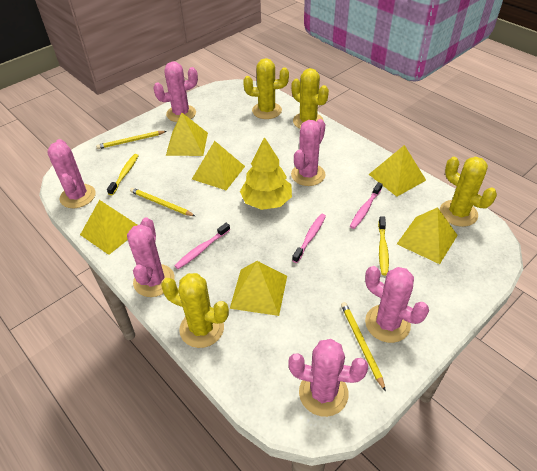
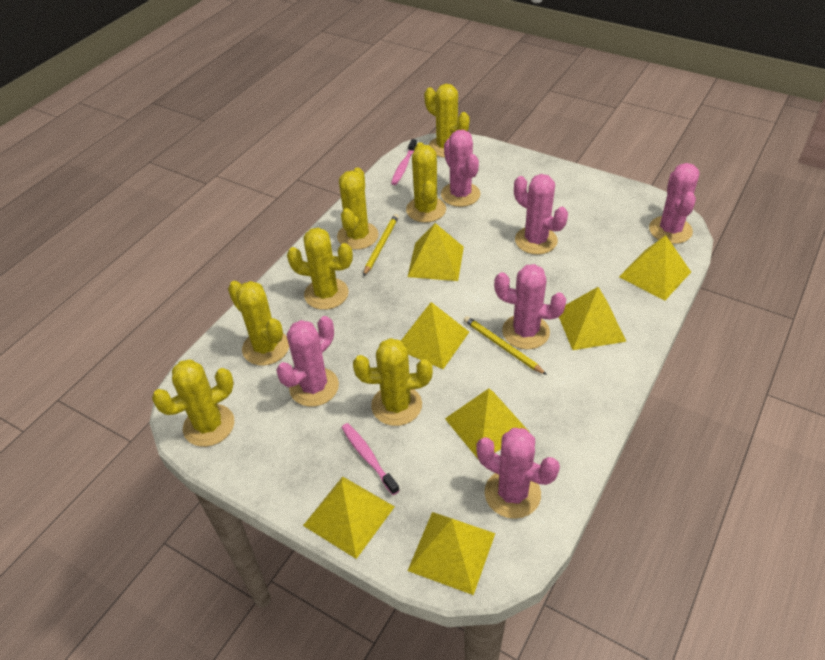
pink toothbrush: 3 -> 2
yellow cactus: 4 -> 7
yellow pencil: 3 -> 2
yellow pyramid: 6 -> 7
yellow toothbrush: 2 -> 0
yellow tree: 1 -> 0

